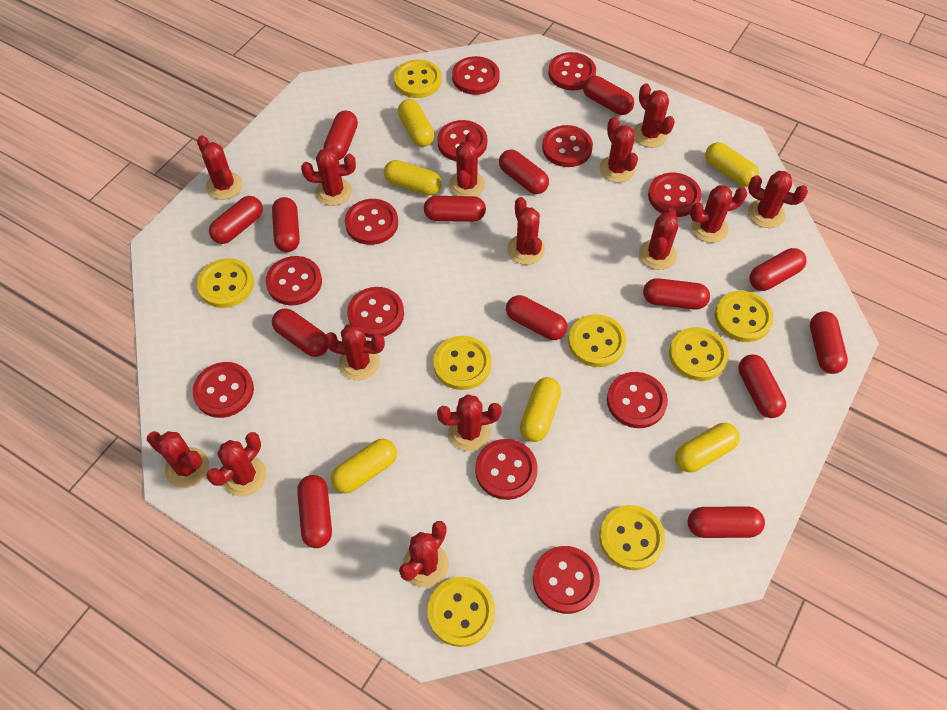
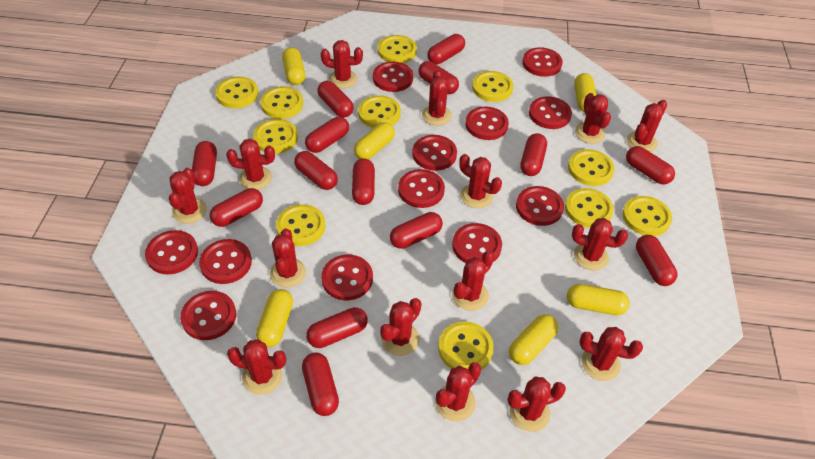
red cactus: 14 -> 15
yellow button: 8 -> 11

